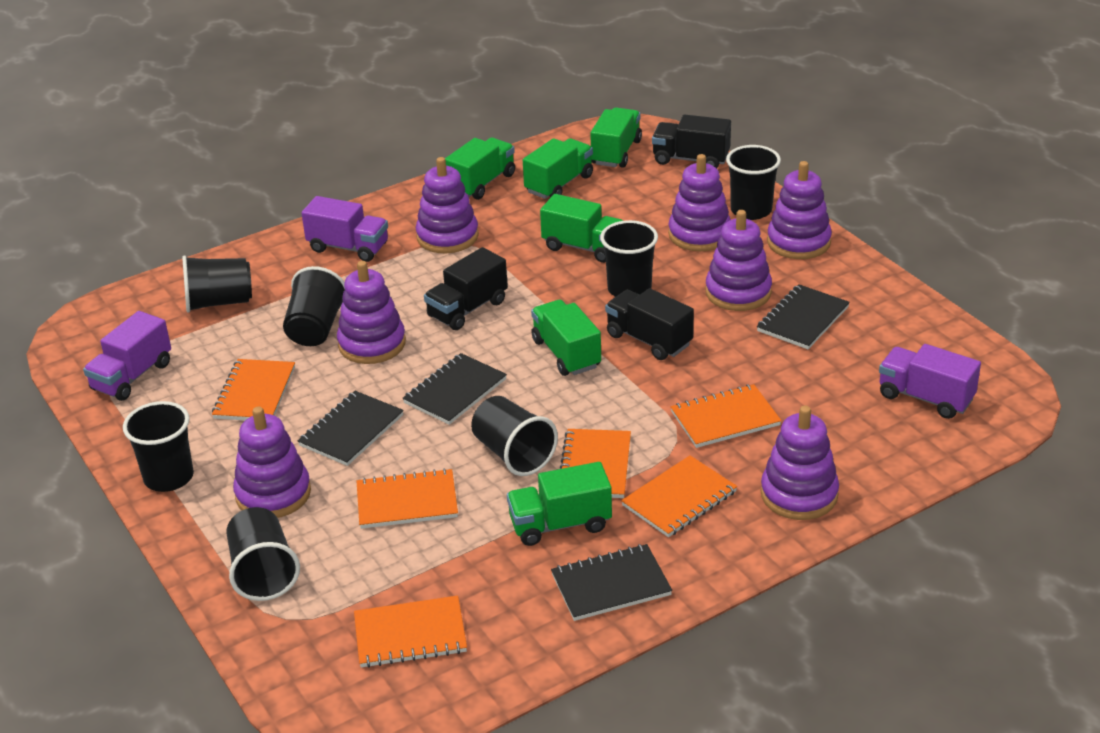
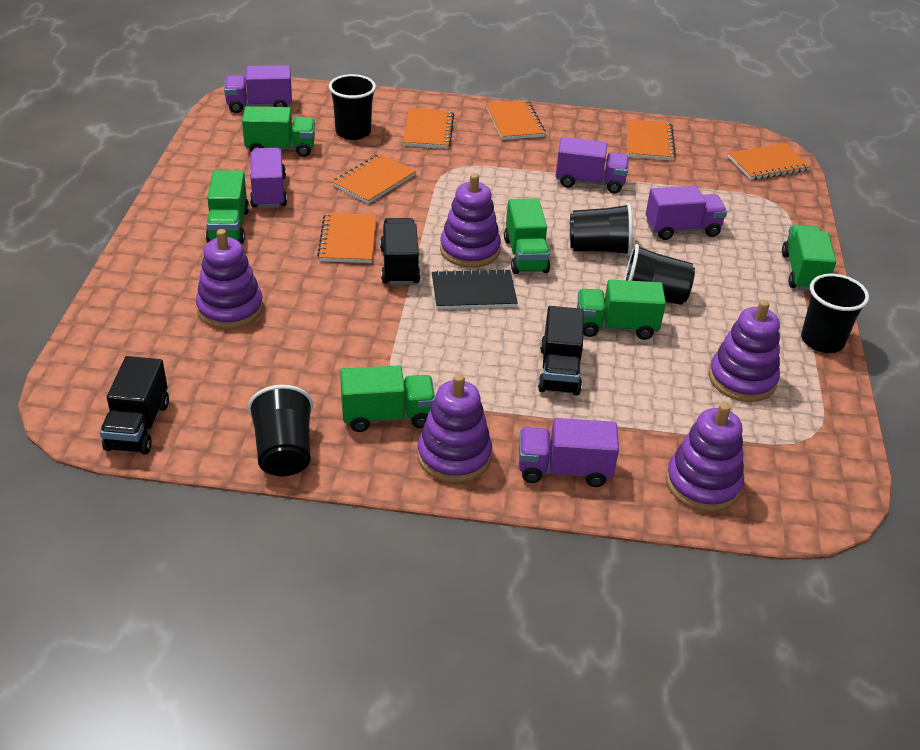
black cup: 7 -> 5
black notebook: 4 -> 1
purple stacking toy: 7 -> 5
purple truck: 3 -> 5

